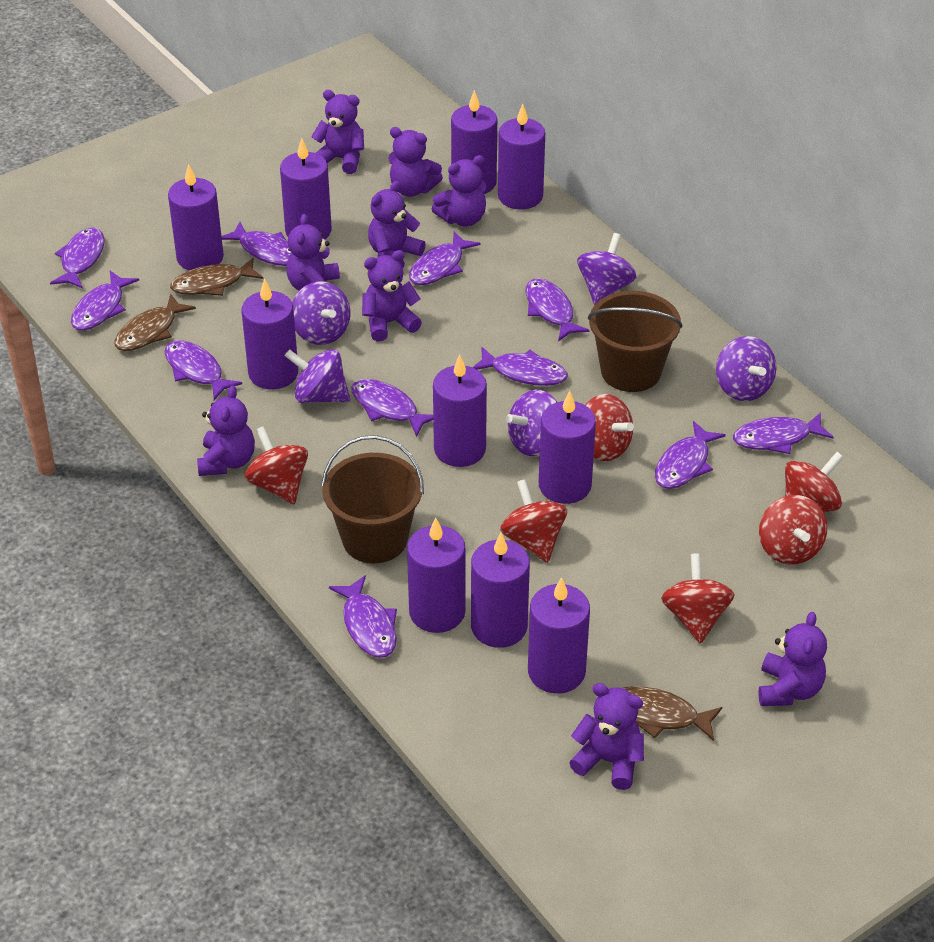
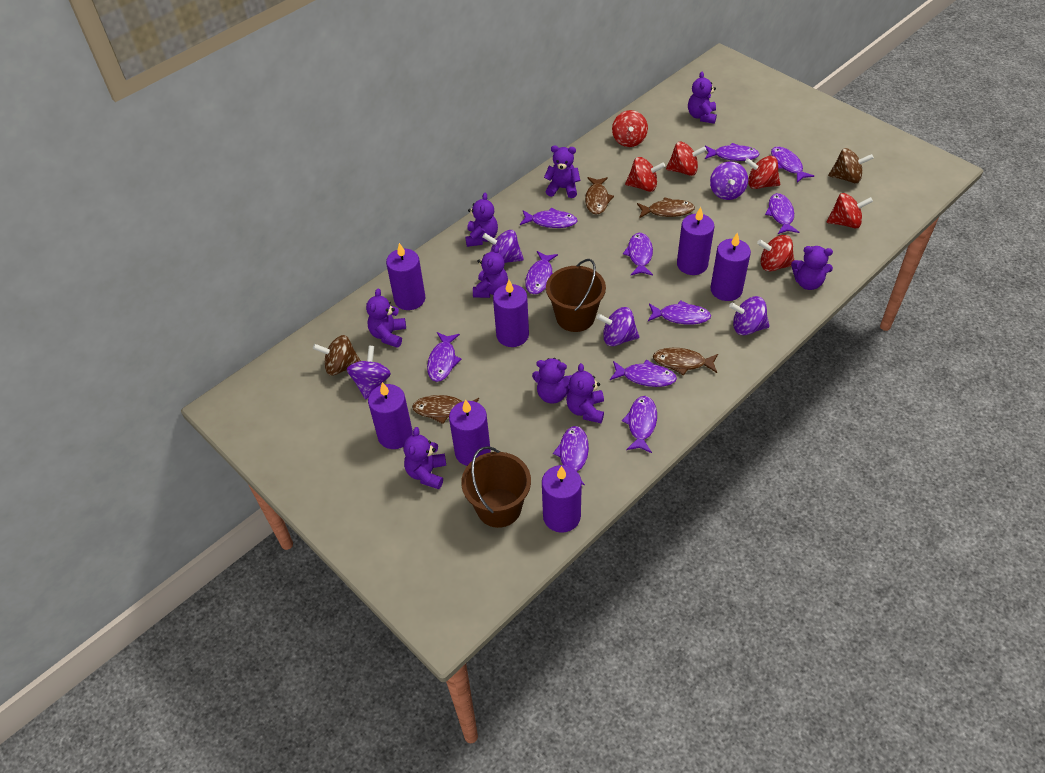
brown fish: 3 -> 4
brown spinning top: 0 -> 2
purple candle: 10 -> 7

